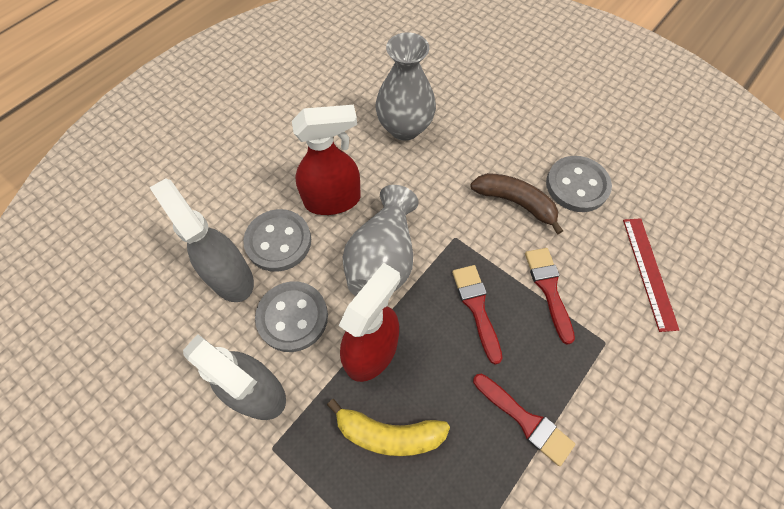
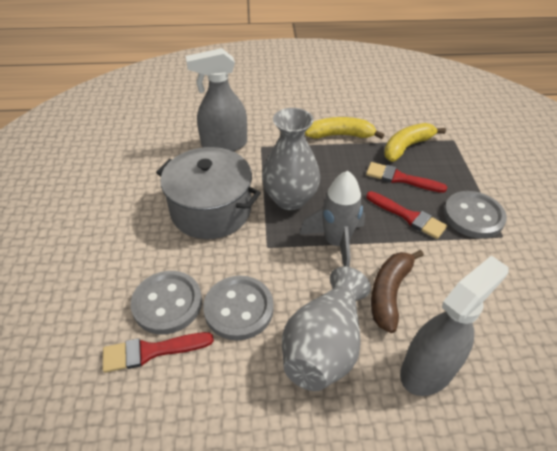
grey pot: 0 -> 1
grey rocket: 0 -> 1
red ruler: 1 -> 0
red spray bottle: 2 -> 0
yellow banana: 1 -> 2

